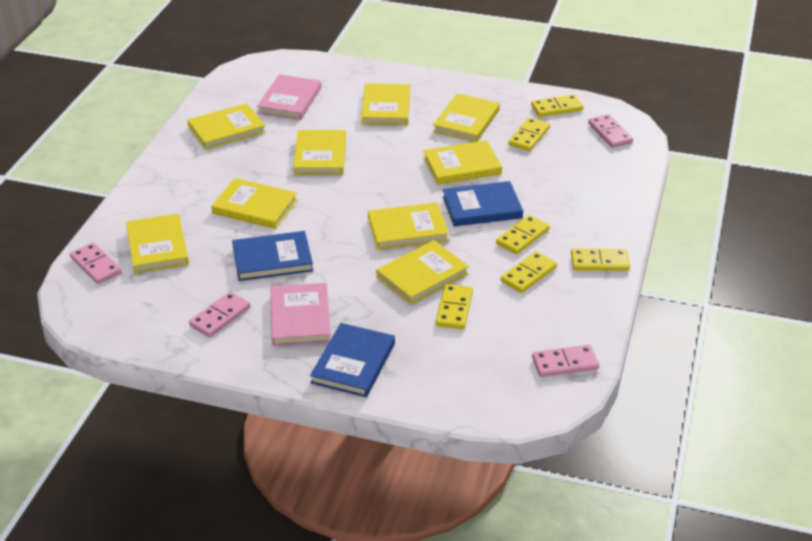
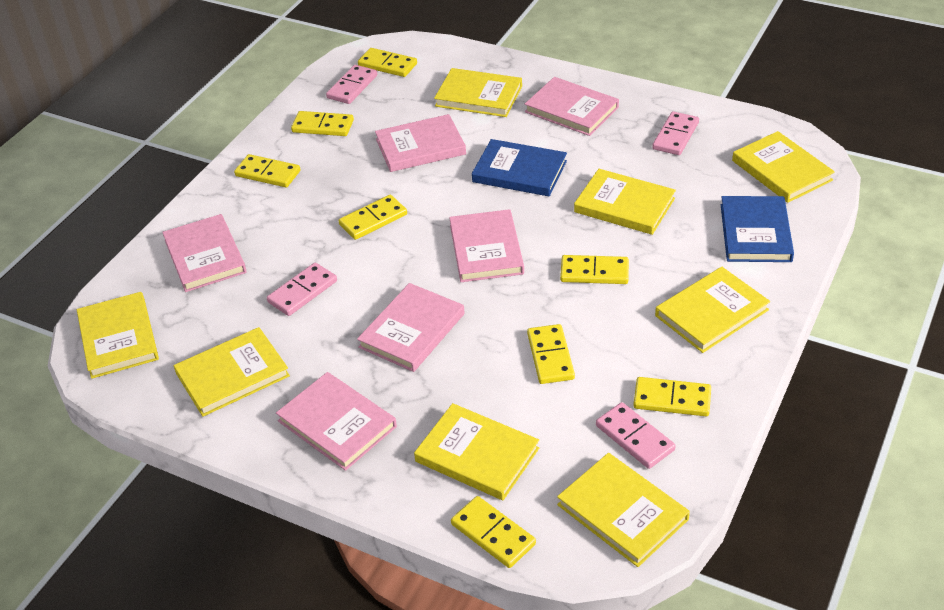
blue book: 3 -> 2
pink book: 2 -> 6
yellow book: 9 -> 8
yellow domino: 6 -> 8

